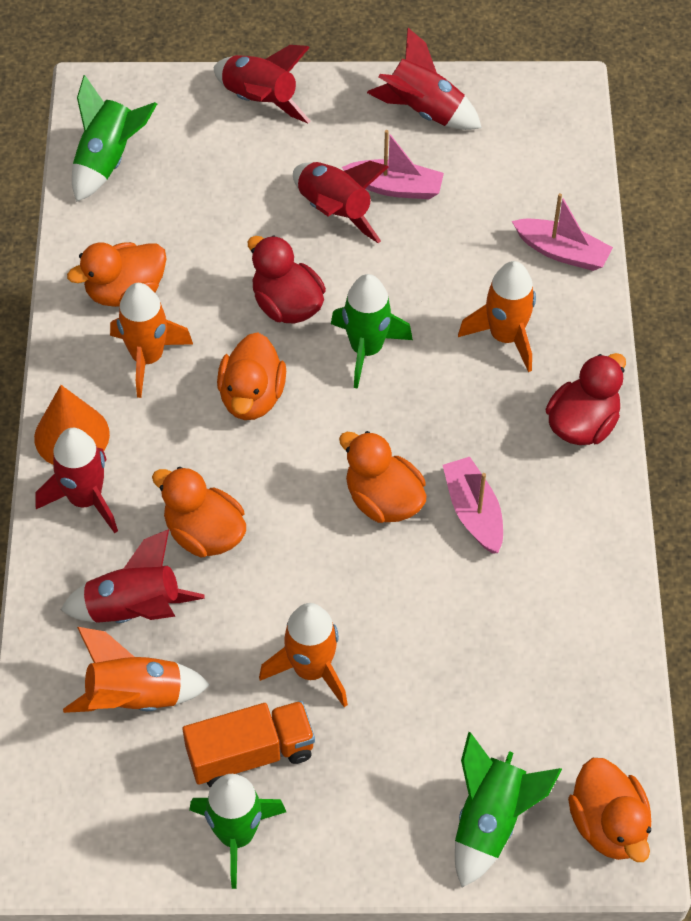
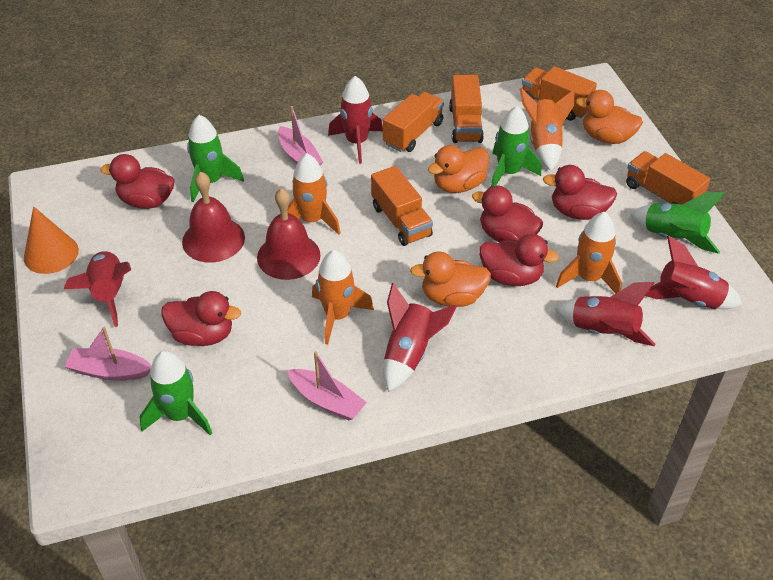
orange duck: 5 -> 3
orange truck: 1 -> 5
red bell: 0 -> 2
red duck: 2 -> 5

